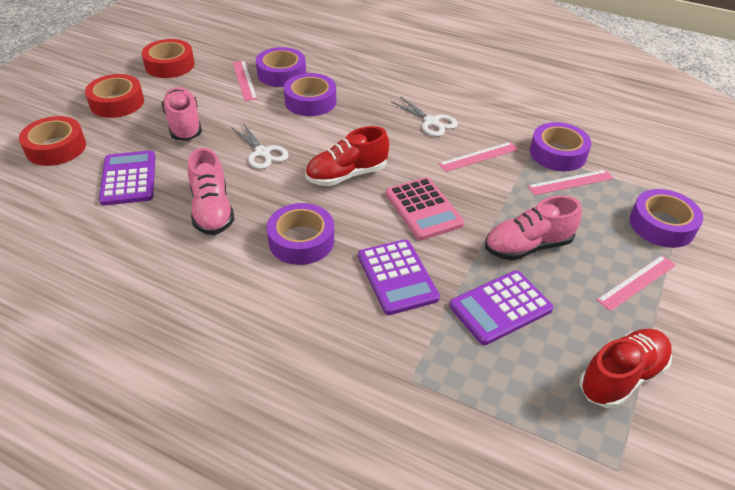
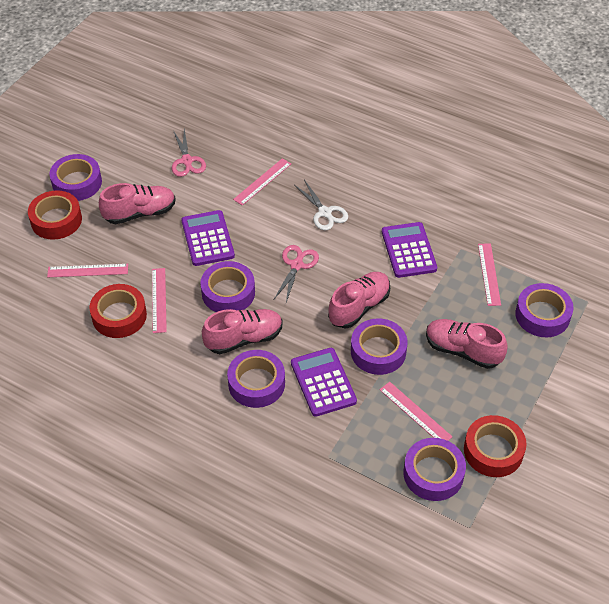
pink calculator: 1 -> 0
pink ruler: 4 -> 5
pink scissors: 0 -> 2
pink shoe: 3 -> 4
purple tape: 5 -> 6
red shoe: 2 -> 0
white scissors: 2 -> 1

